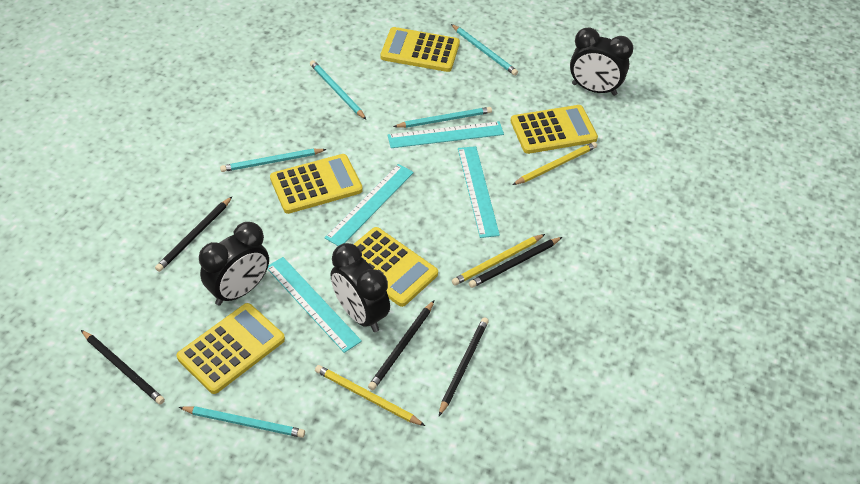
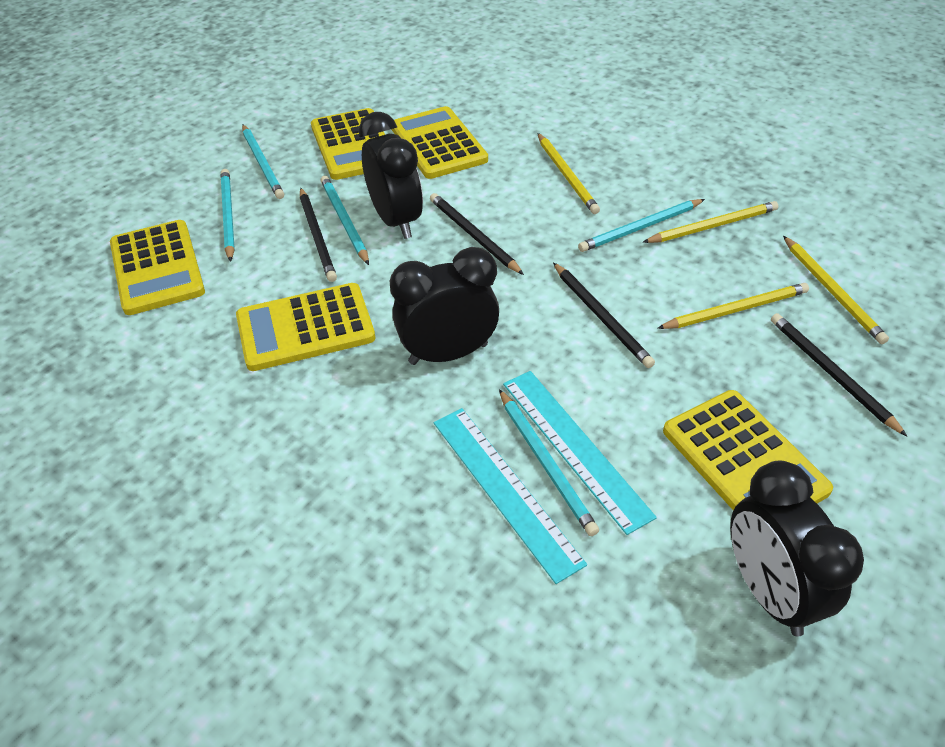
black pencil: 5 -> 4
turquoise ruler: 4 -> 2
yellow pencil: 3 -> 4

